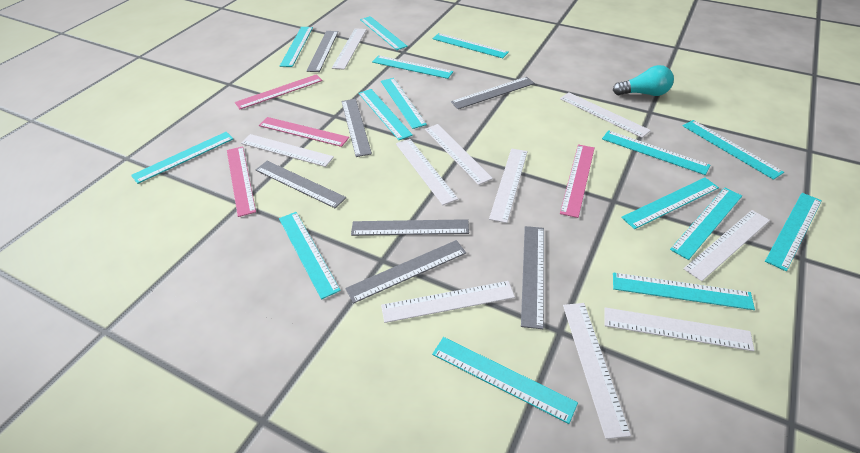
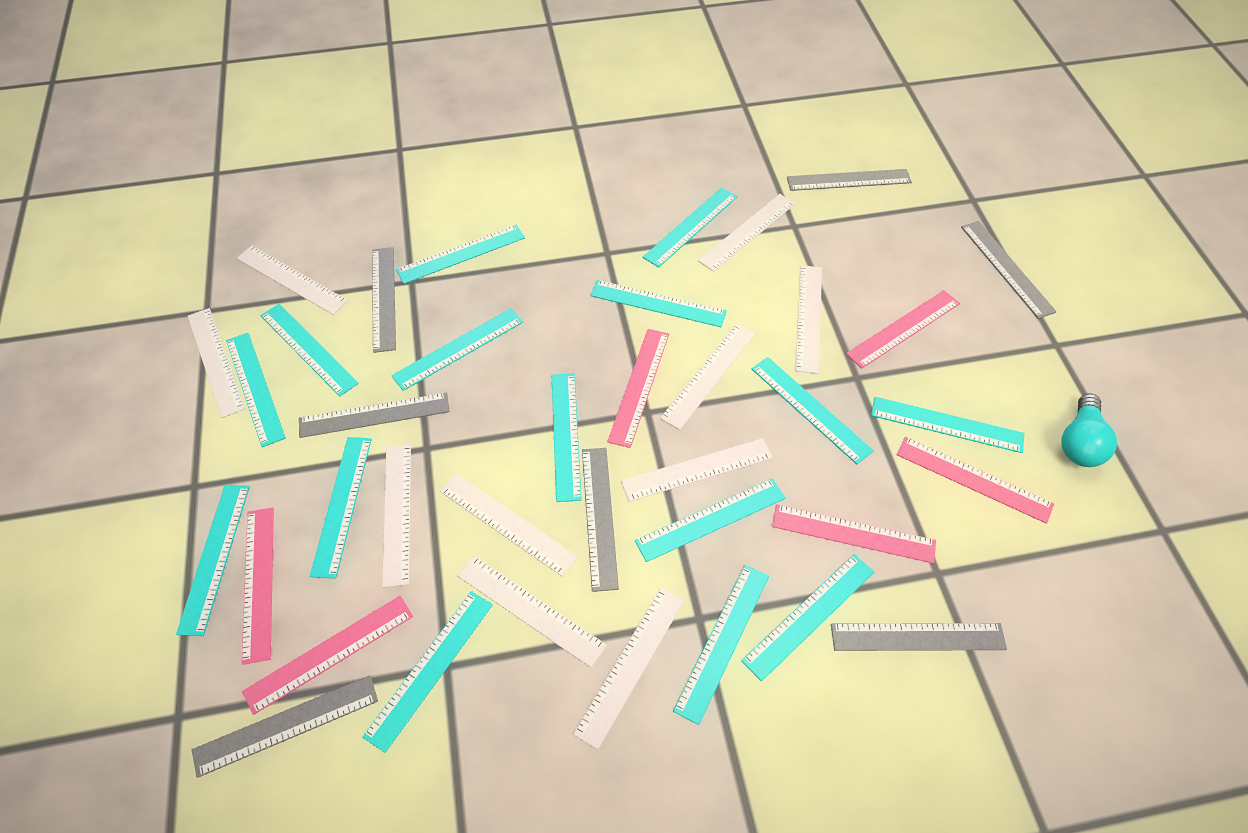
pink ruler: 4 -> 6

